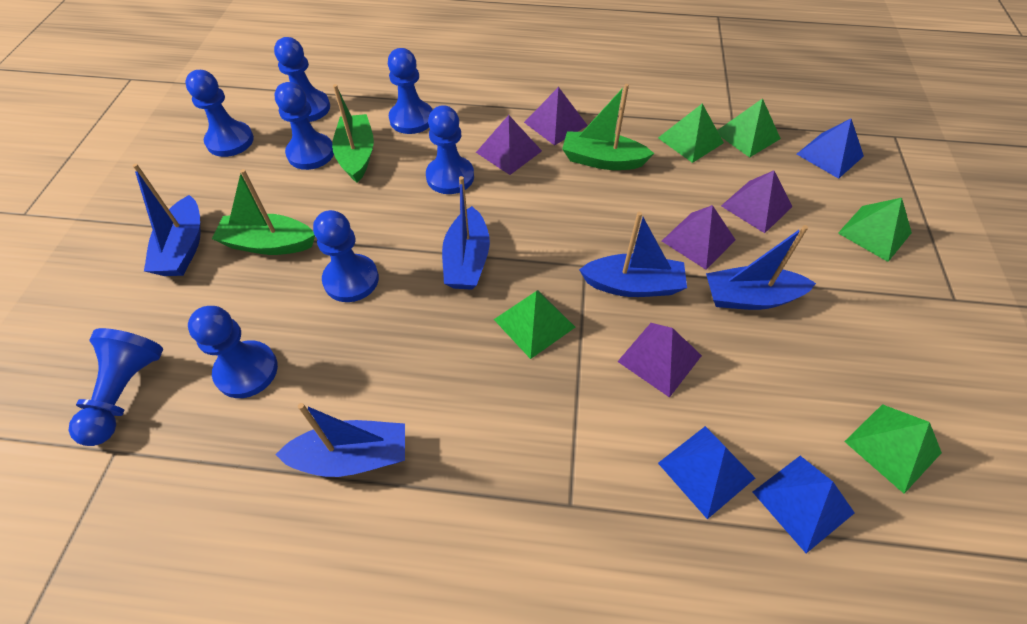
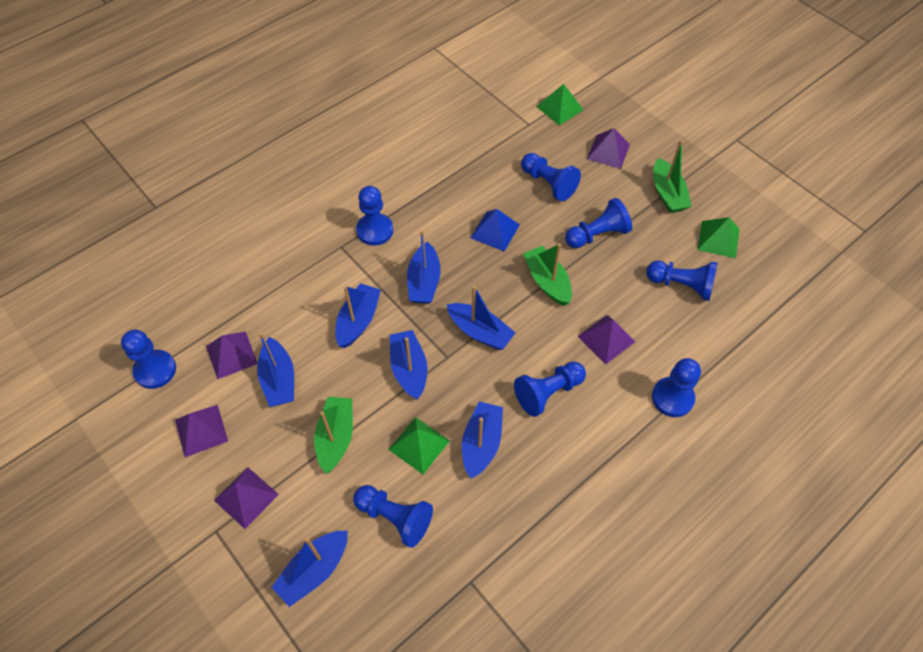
blue boat: 5 -> 7
blue pyramid: 3 -> 1
green pyramid: 5 -> 3

